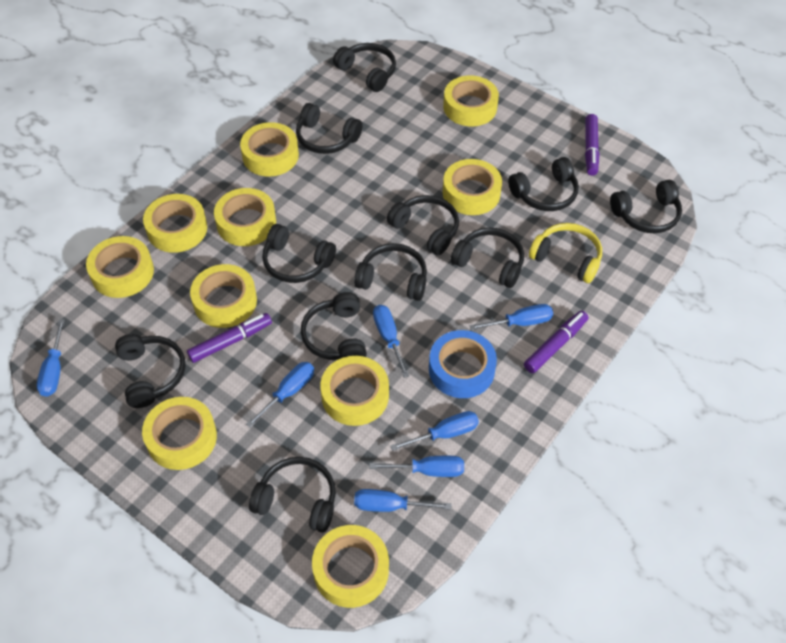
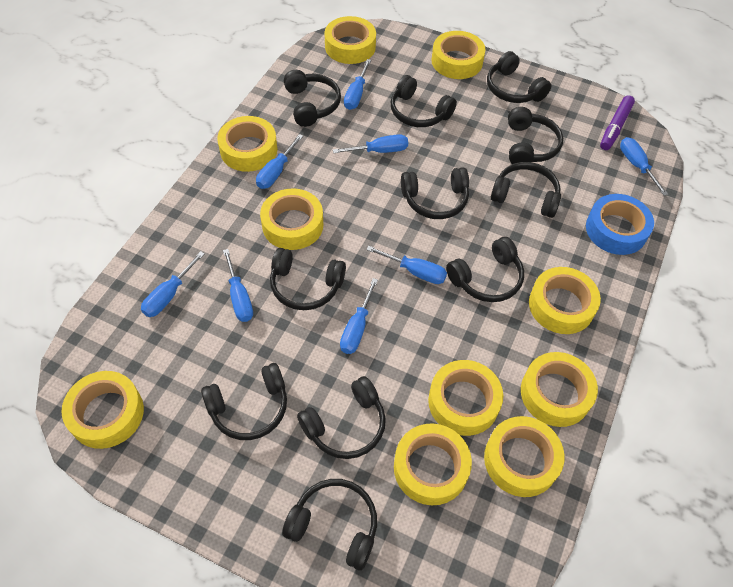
blue screwdriver: 7 -> 8
purple marker: 3 -> 1
yellow headphones: 1 -> 0

